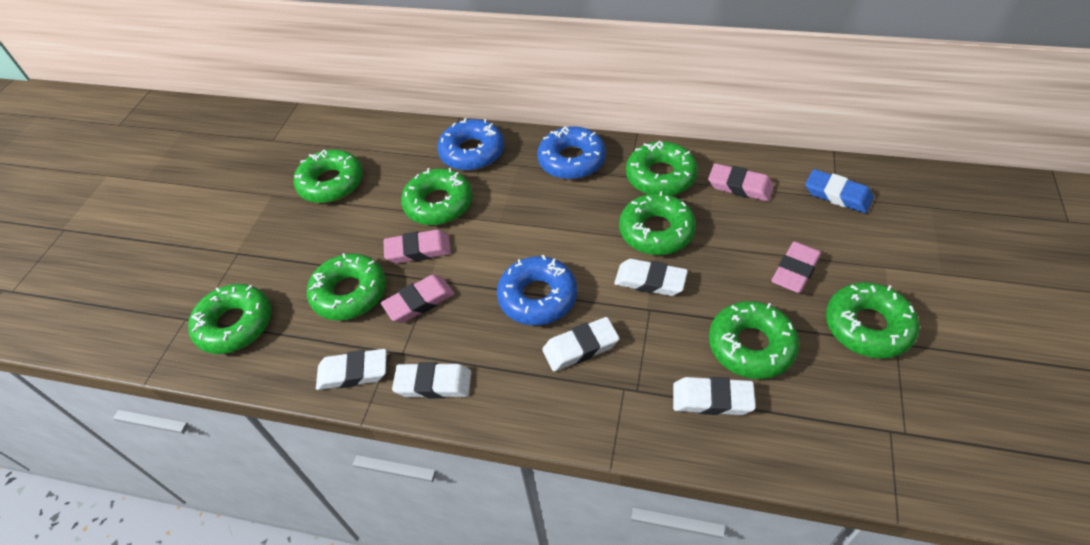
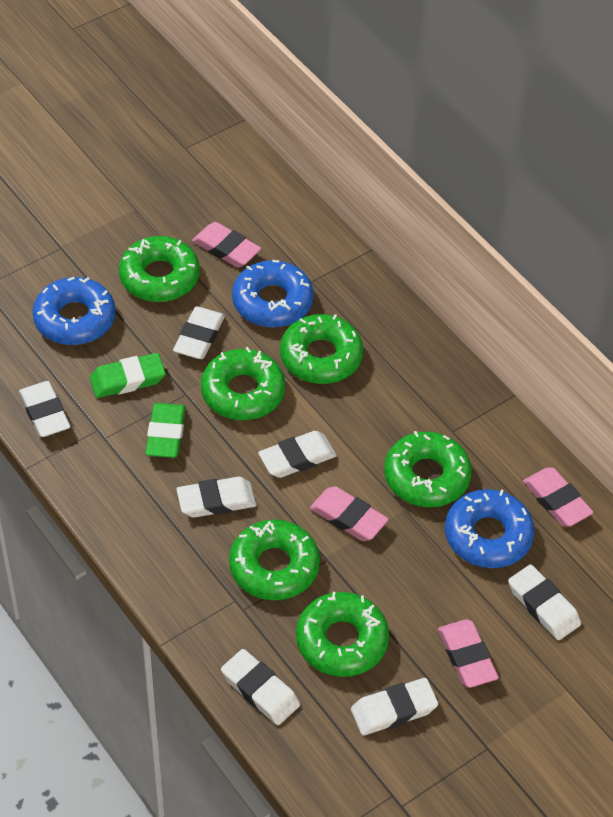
blue eraser: 1 -> 0
green donut: 8 -> 6
green eraser: 0 -> 2
white eraser: 5 -> 7

